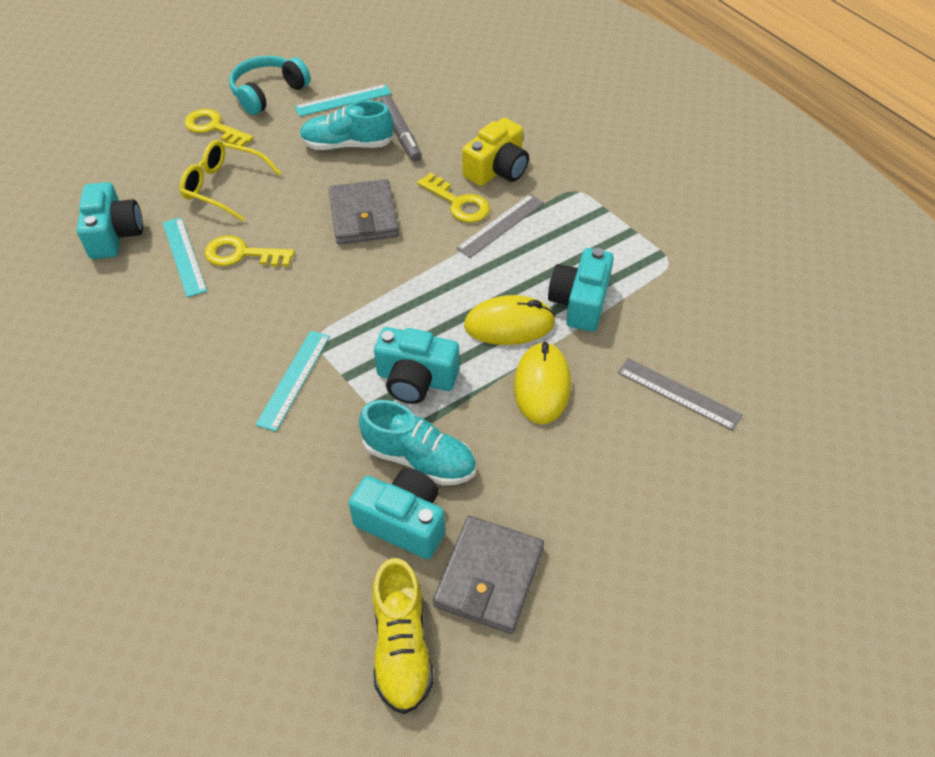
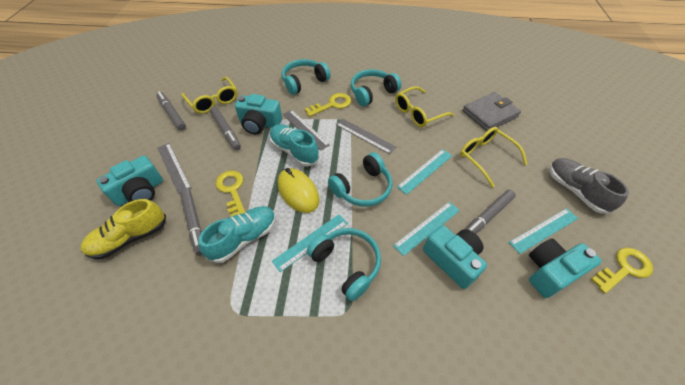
grey marker: 1 -> 4
grey ruler: 2 -> 3
grey shoe: 0 -> 1
grey wallet: 2 -> 1
turquoise headphones: 1 -> 4
turquoise ruler: 3 -> 4
yellow camera: 1 -> 0
yellow glasses: 1 -> 3
yellow mouse: 2 -> 1

